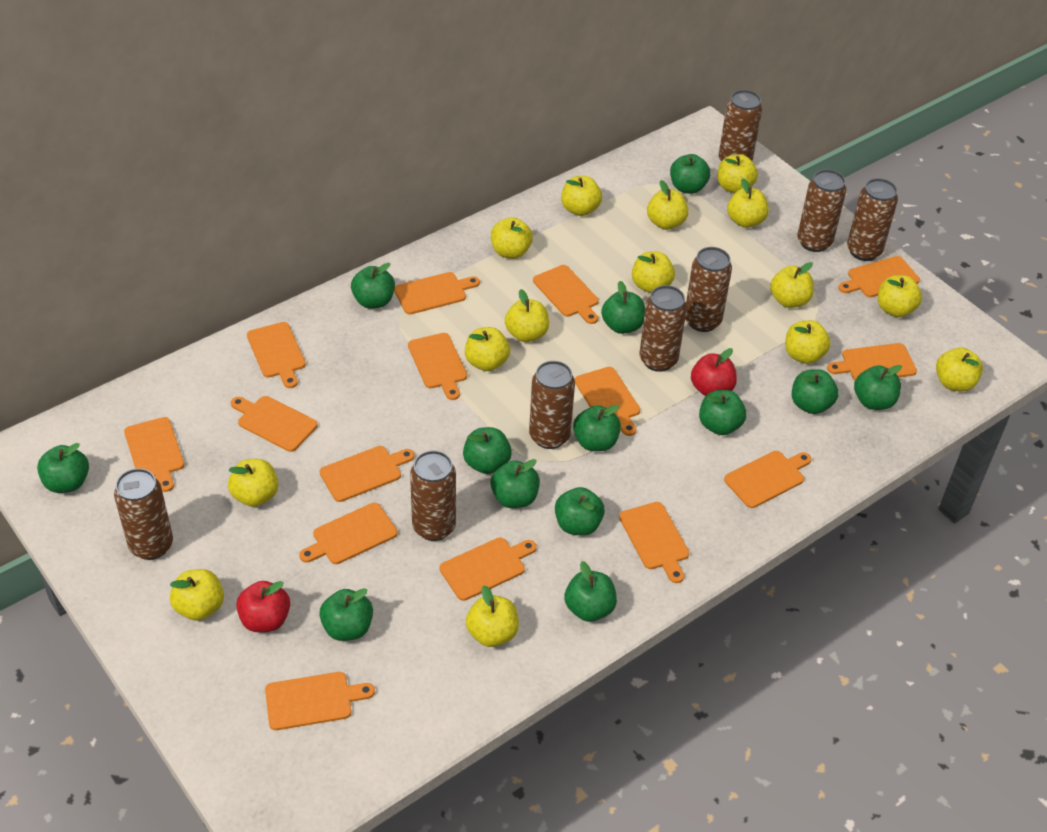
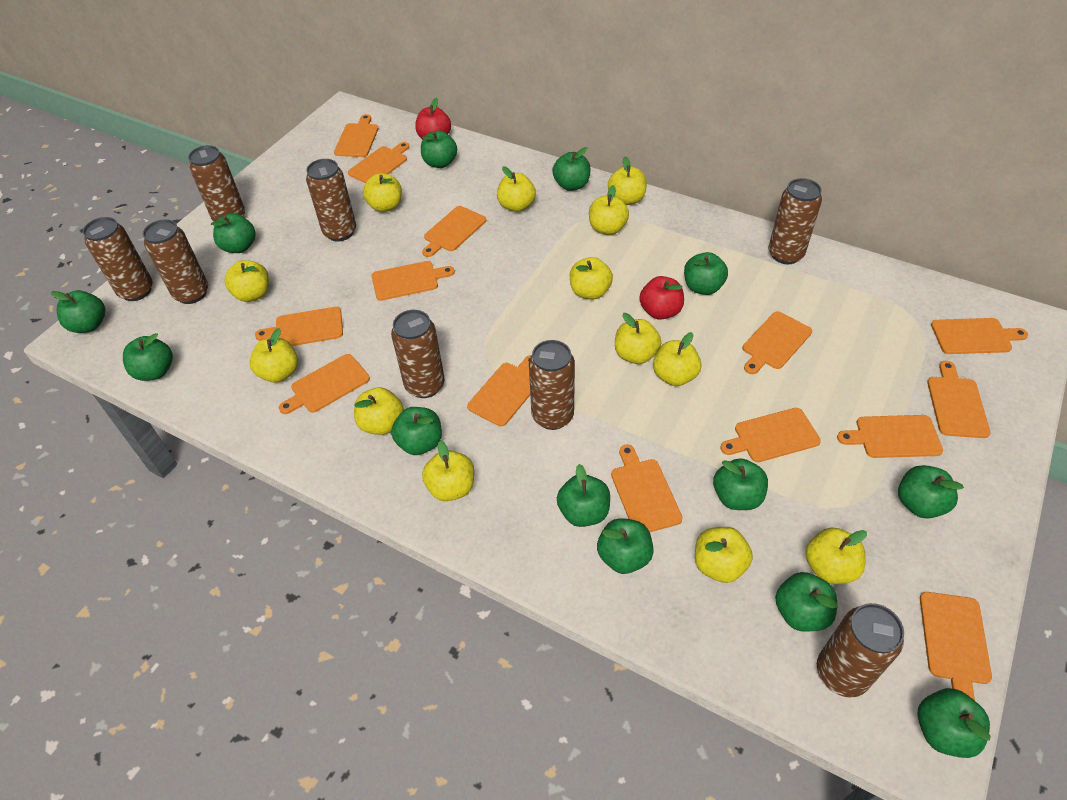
orange cutting board: 15 -> 14
yellow apple: 15 -> 13

